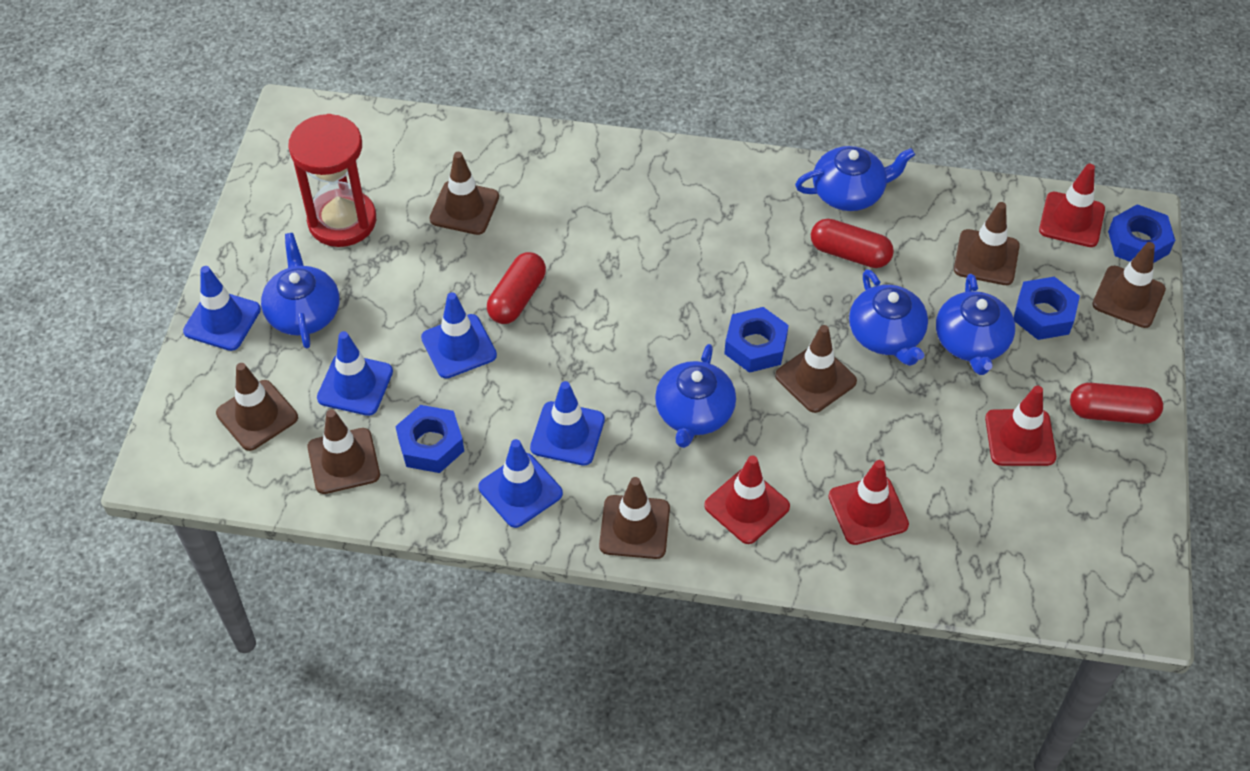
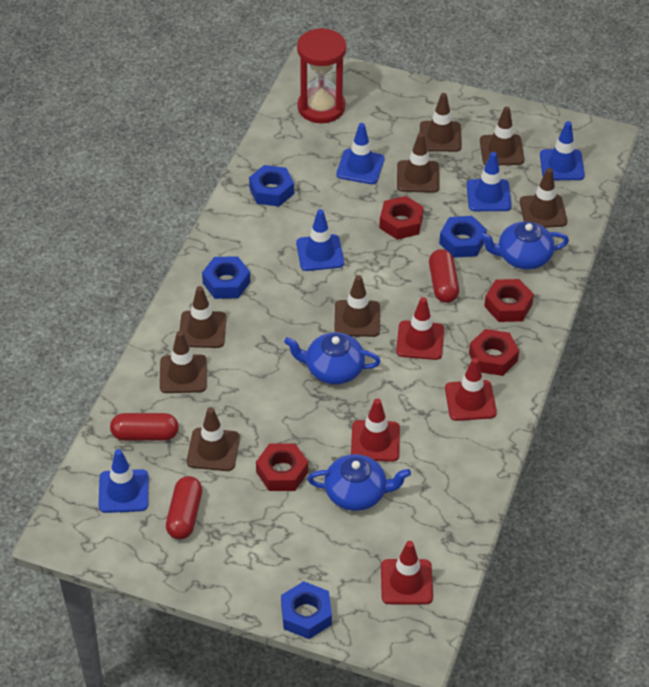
blue teapot: 5 -> 3
brown traffic cone: 7 -> 8
red nut: 0 -> 4

